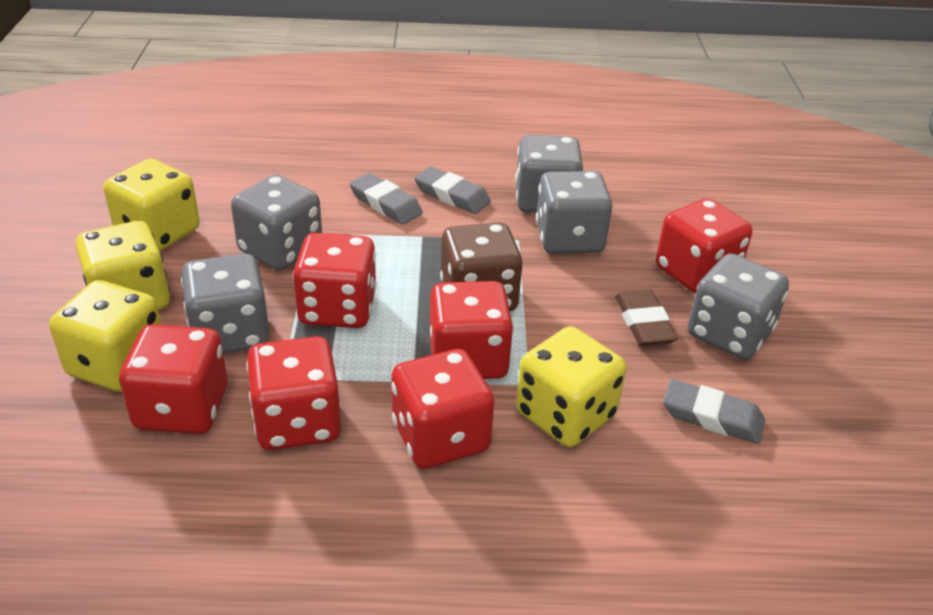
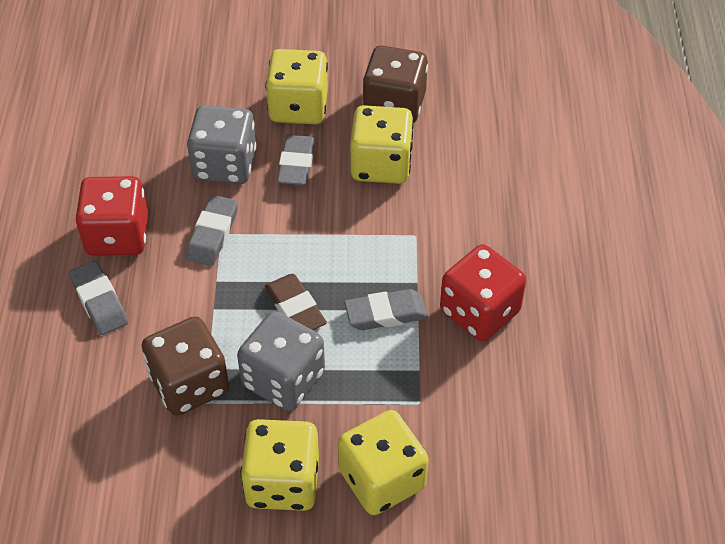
brown dice: 1 -> 2
grey dice: 5 -> 2
grey eraser: 3 -> 4
red dice: 6 -> 2

